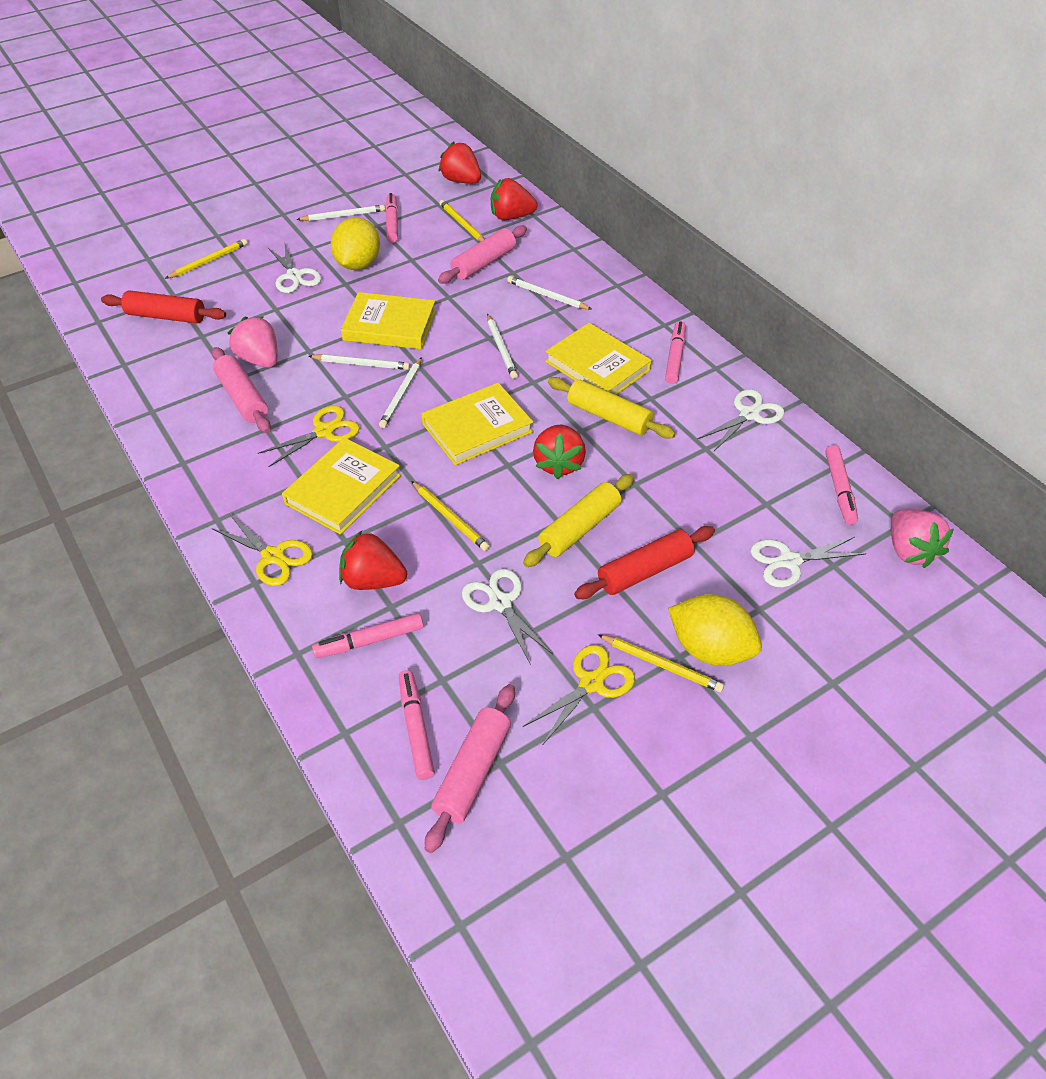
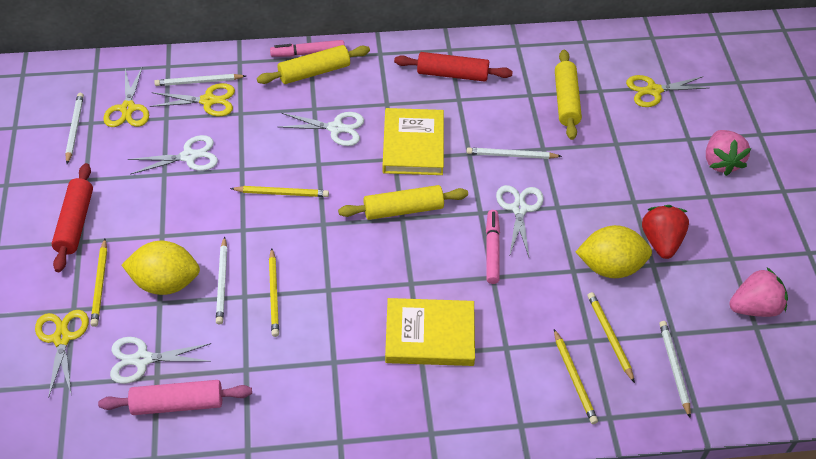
pink marker: 5 -> 2
pink rolling pin: 3 -> 1
red strawberry: 4 -> 1
yellow book: 4 -> 2
yellow pencil: 4 -> 5
yellow rolling pin: 2 -> 3
yellow scissors: 3 -> 4

